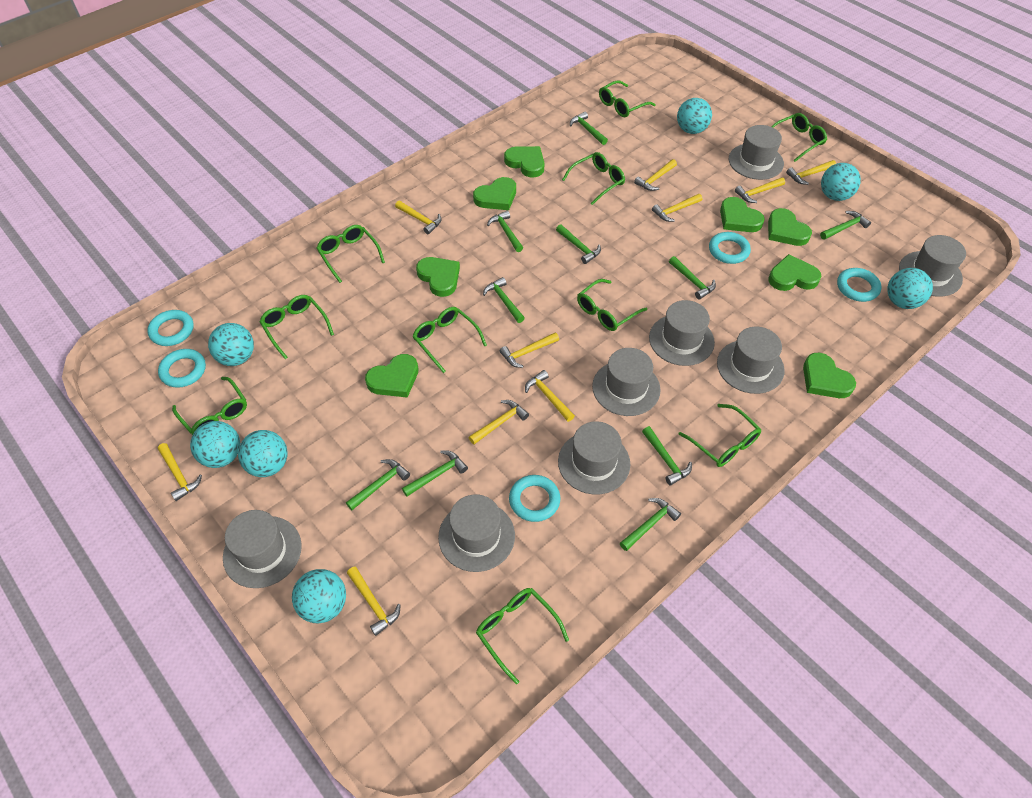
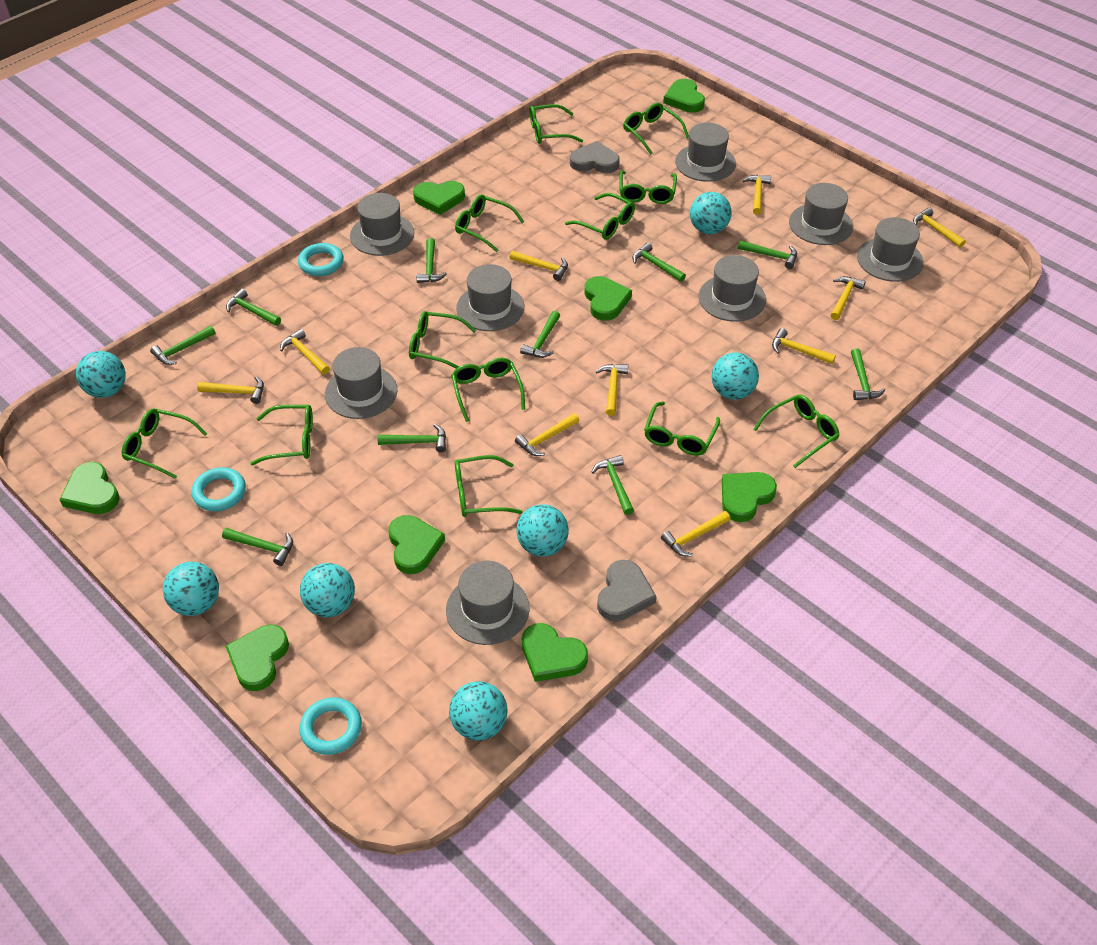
green glasses: 10 -> 12
grey heart: 0 -> 2
turquoise ring: 5 -> 3

